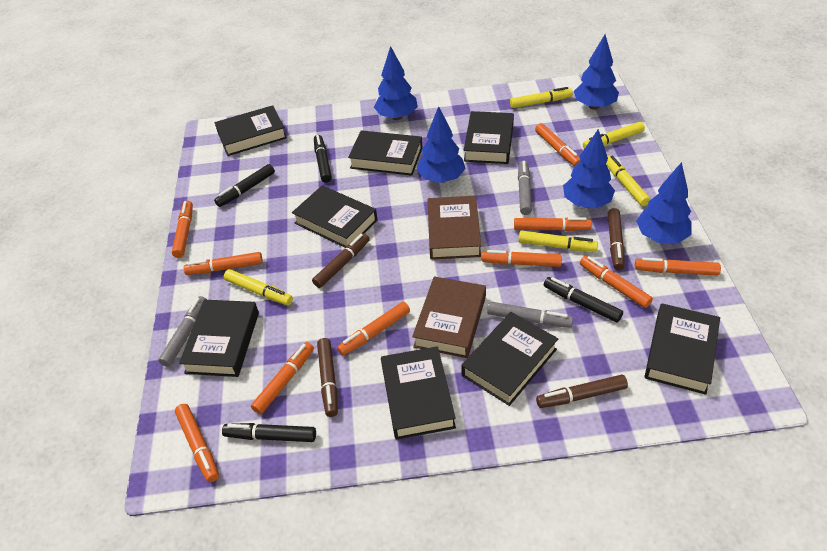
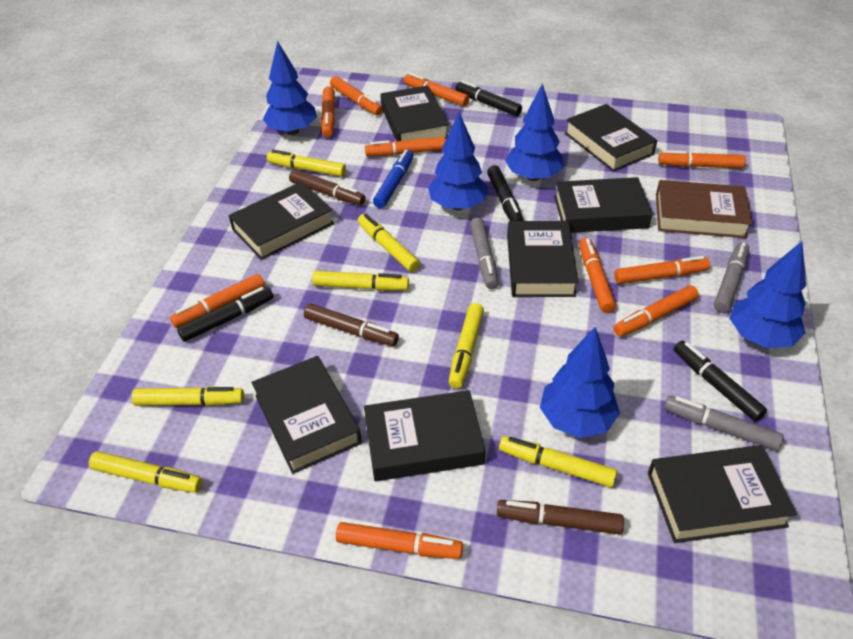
blue marker: 0 -> 1
brown book: 2 -> 1
brown marker: 4 -> 3
yellow marker: 5 -> 7

